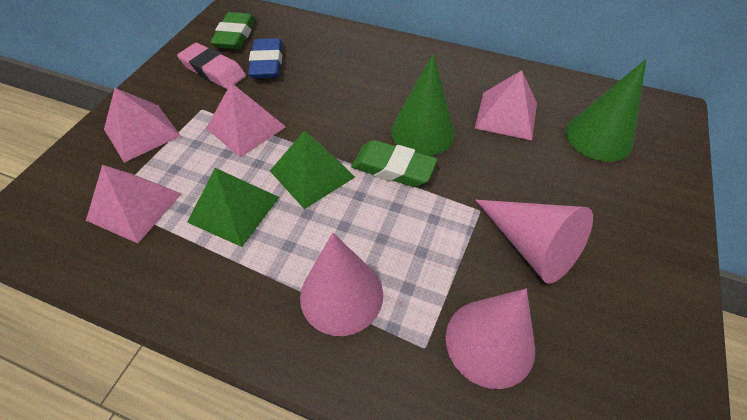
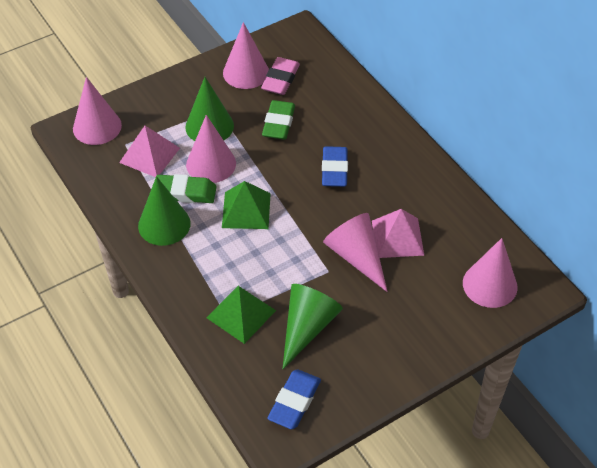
blue eraser: 1 -> 2
green cone: 2 -> 3
pink cone: 3 -> 5
pink pyramid: 4 -> 2

